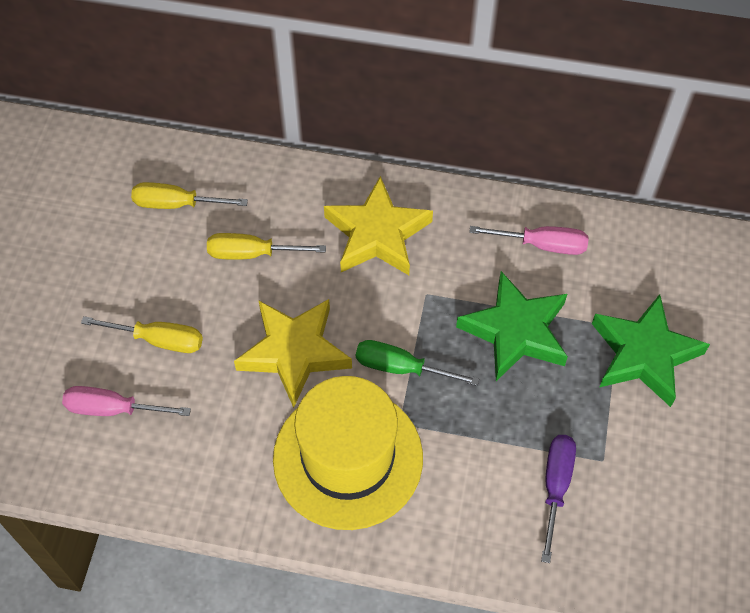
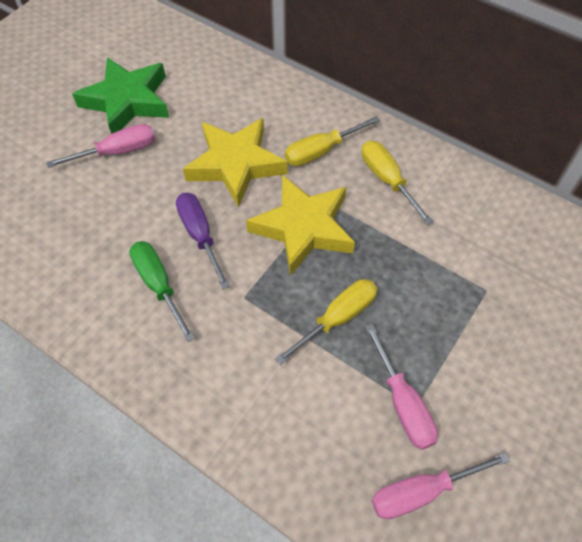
green star: 2 -> 1
pink screwdriver: 2 -> 3
yellow hat: 1 -> 0

